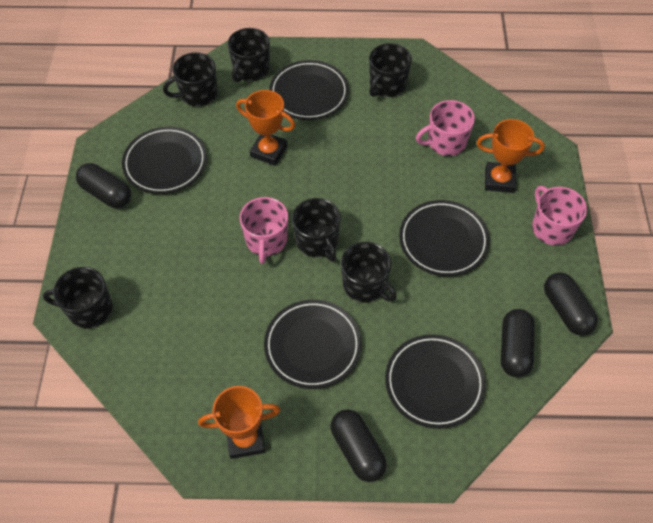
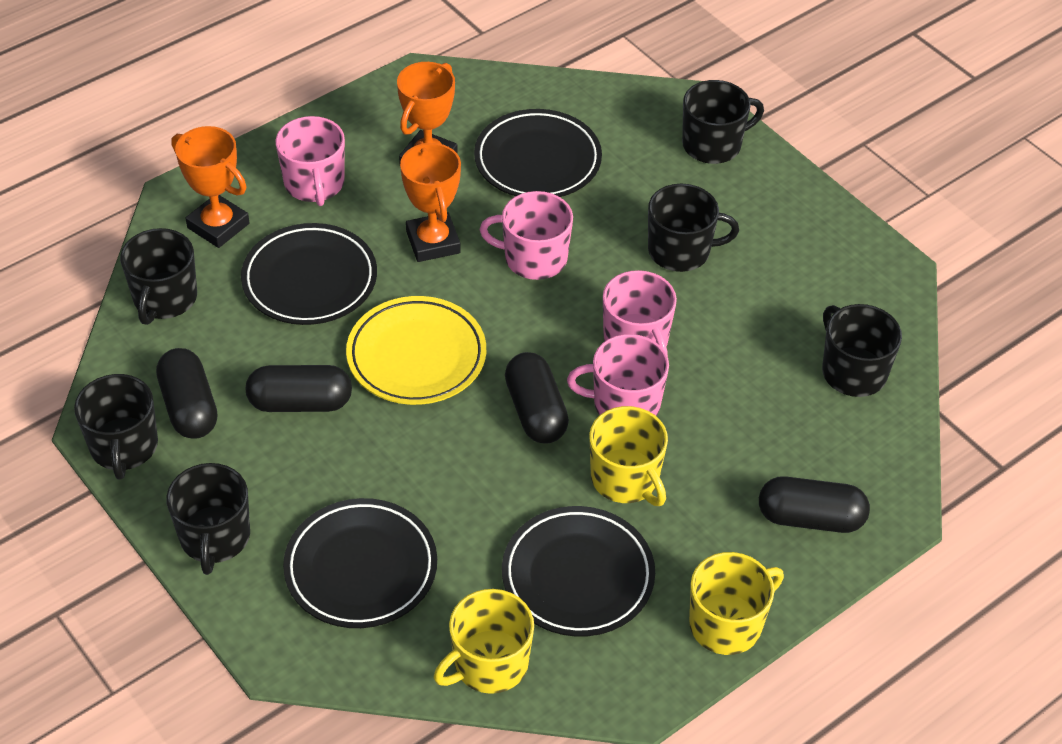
black plate: 5 -> 4
pink mug: 3 -> 4
yellow mug: 0 -> 3
yellow plate: 0 -> 1

